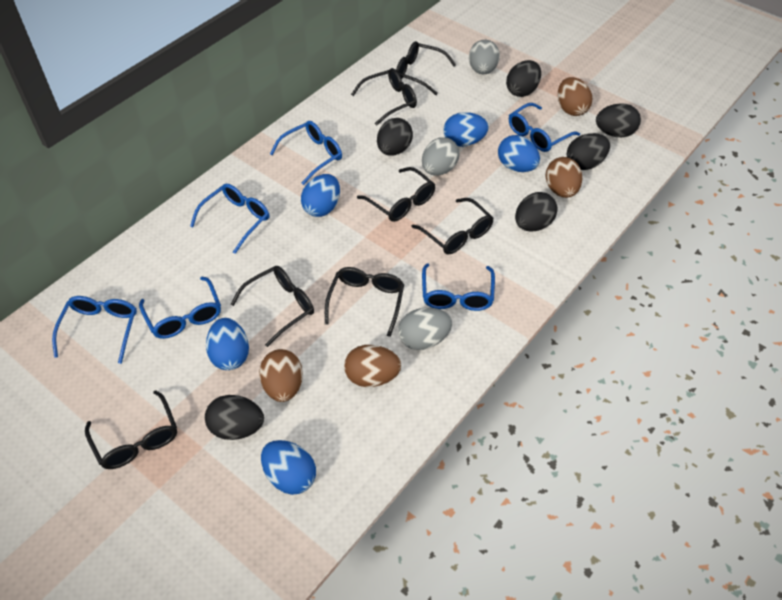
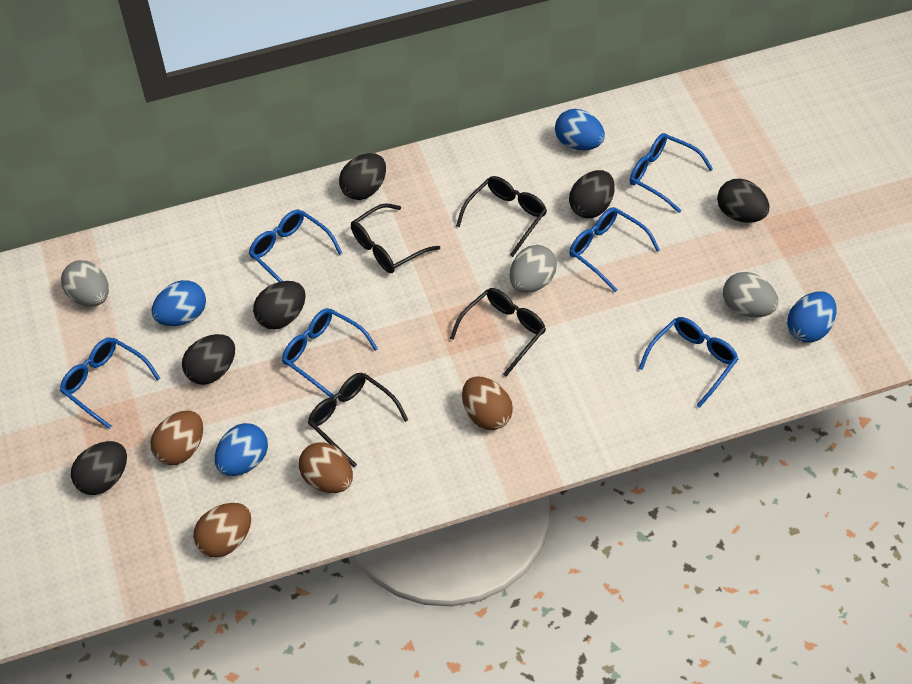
black glasses: 7 -> 4
blue egg: 5 -> 4

